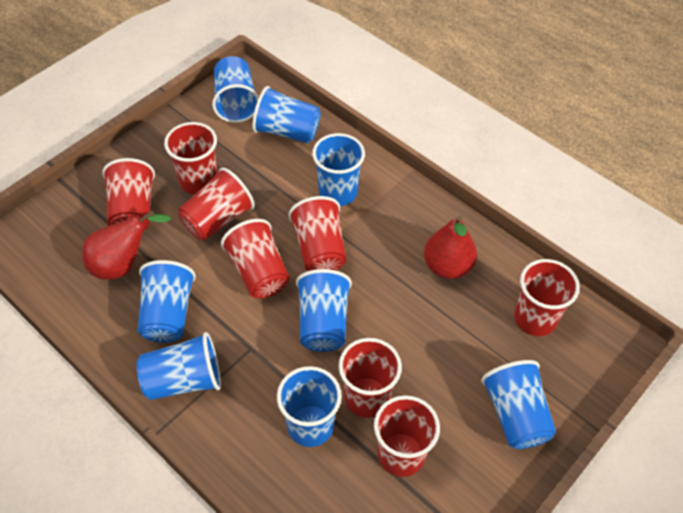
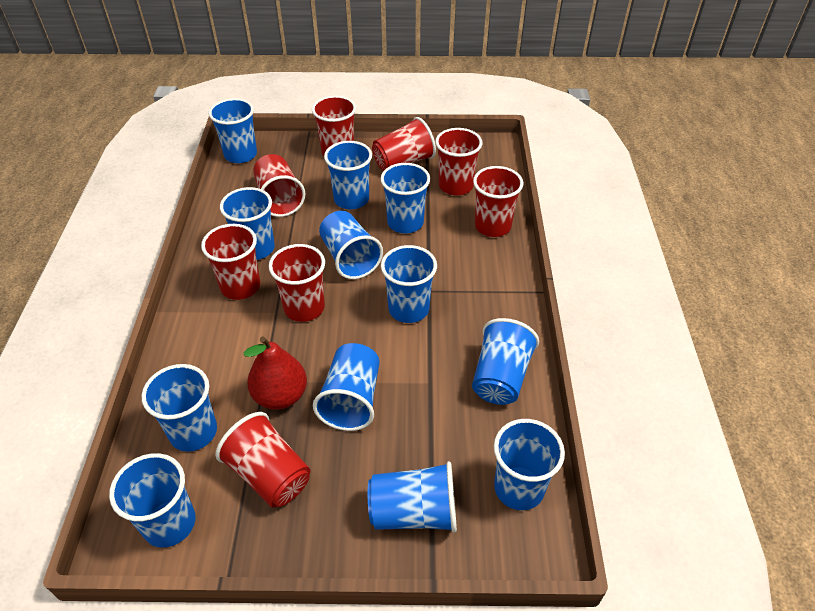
blue cup: 8 -> 12
red pear: 2 -> 1

